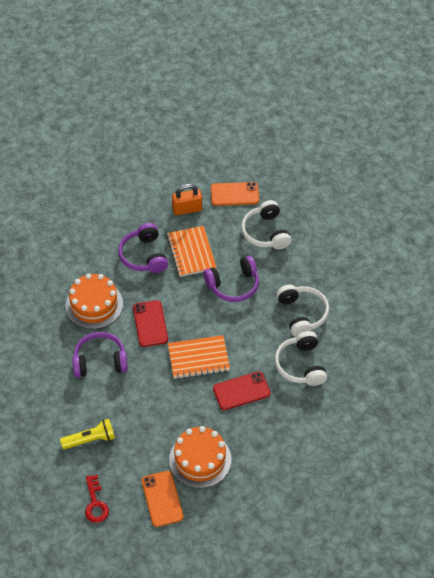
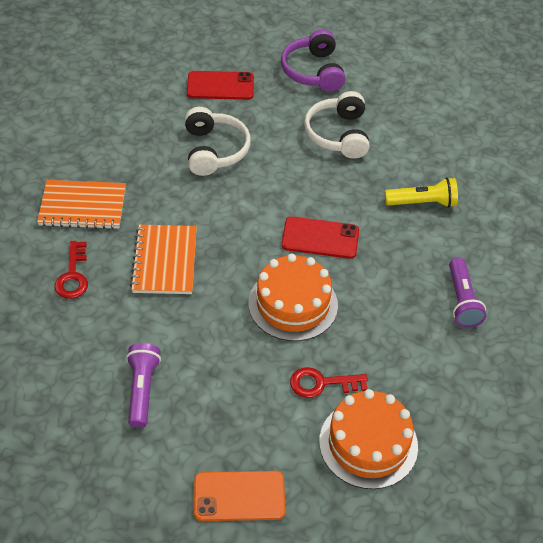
orange padlock: 1 -> 0
orange phone: 2 -> 1
purple flashlight: 0 -> 2
purple headphones: 3 -> 1
red key: 1 -> 2
white headphones: 3 -> 2

